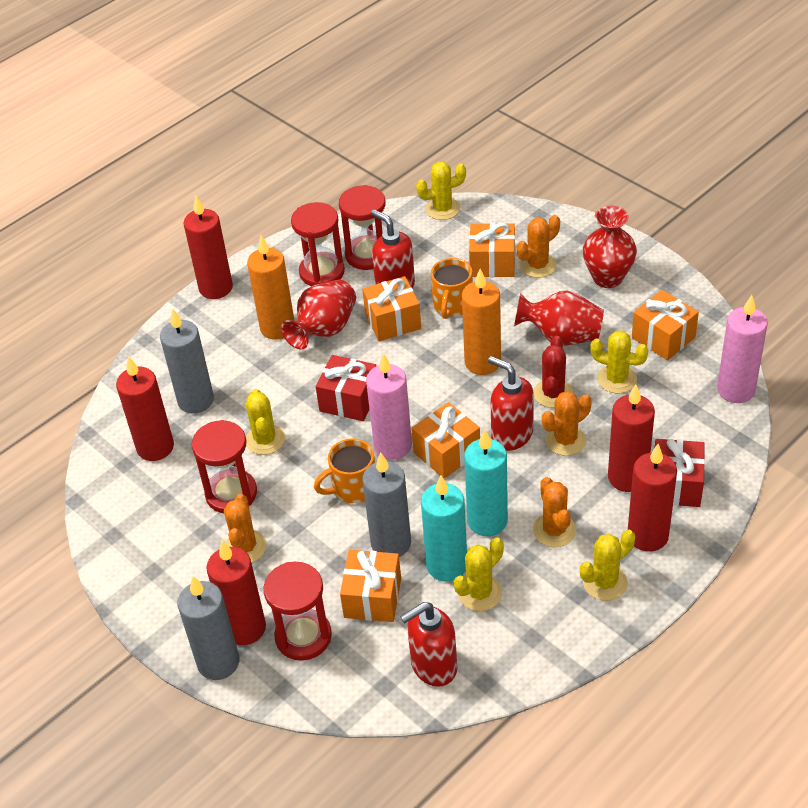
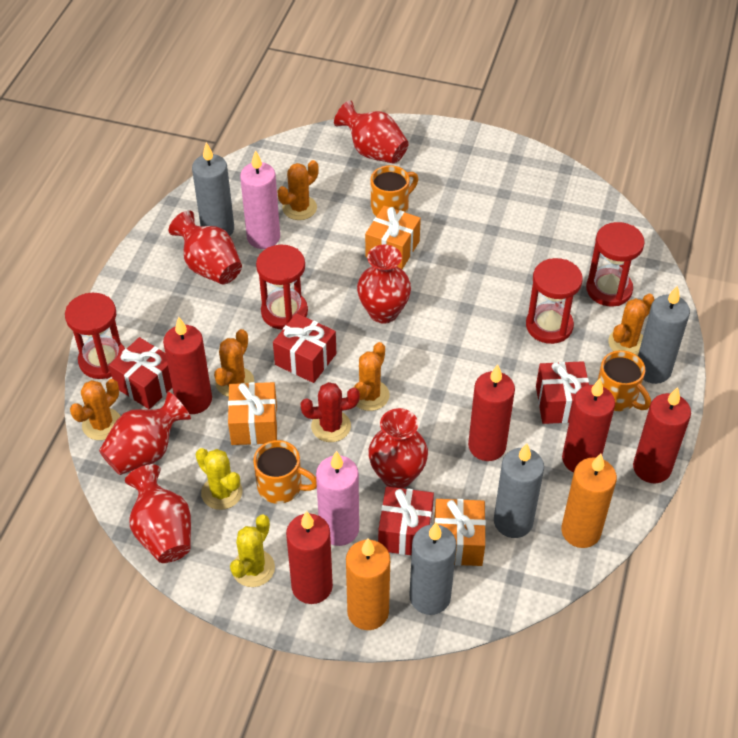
grey candle: 3 -> 4
orange cactus: 4 -> 5
orange gift: 5 -> 3
orange mug: 2 -> 3
red gift: 2 -> 4
red soap dispenser: 3 -> 0
red vase: 3 -> 6
turquoise candle: 2 -> 0
yellow cactus: 5 -> 2

